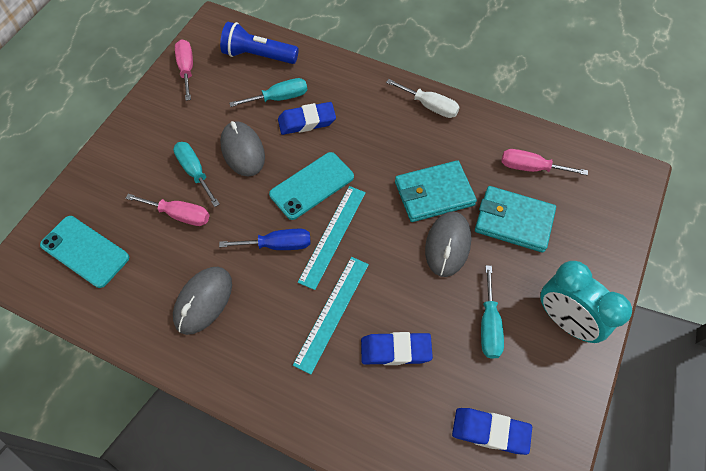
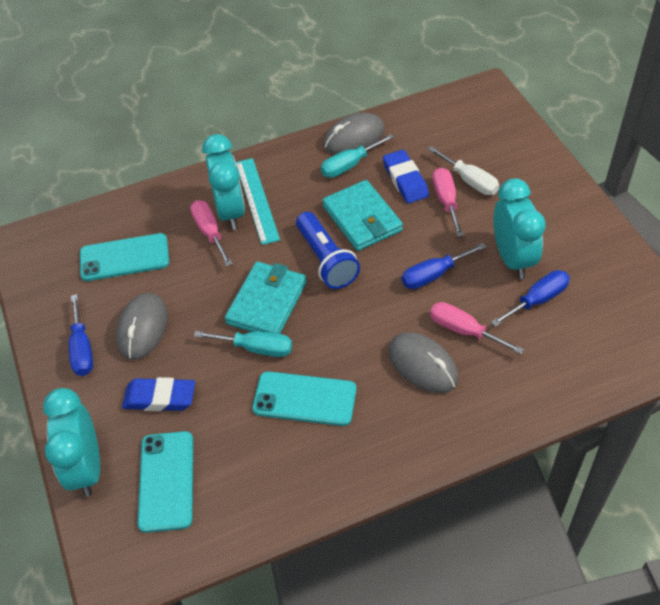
blue eraser: 3 -> 2
blue screwdriver: 1 -> 3
turquoise clock: 1 -> 3
turquoise phone: 2 -> 3
turquoise ruler: 2 -> 1
turquoise screwdriver: 3 -> 2

